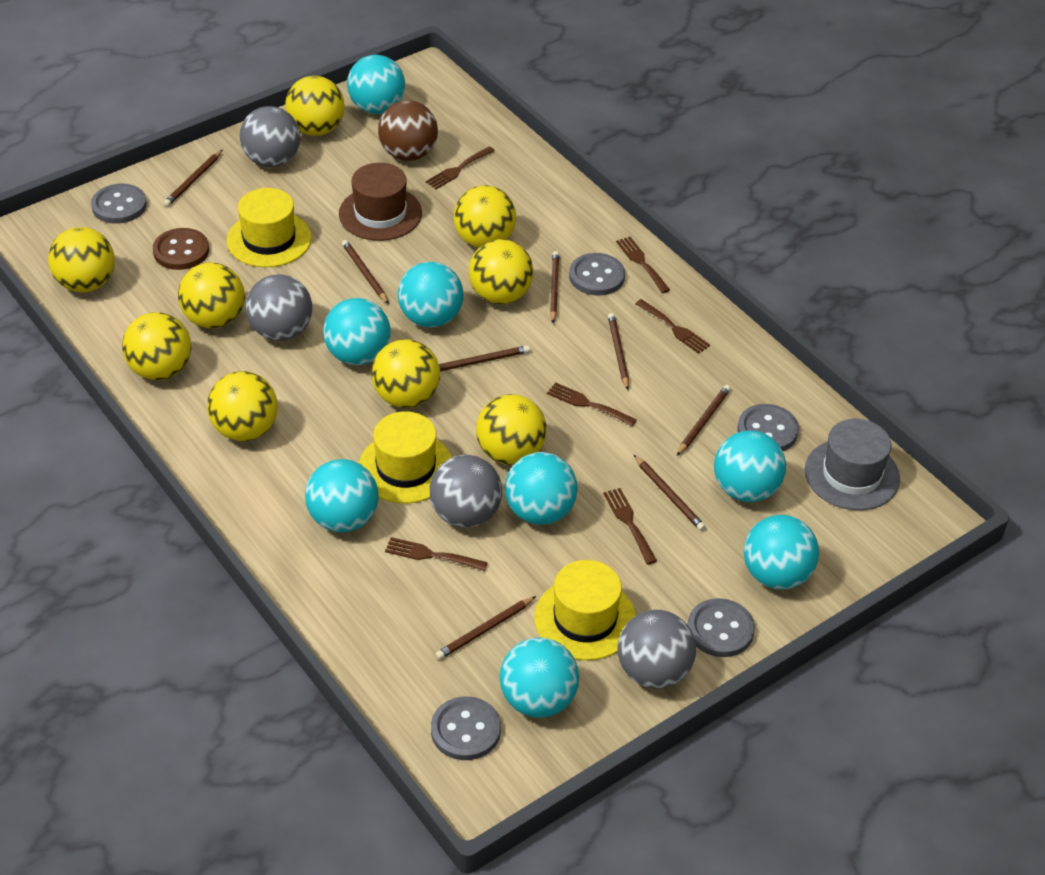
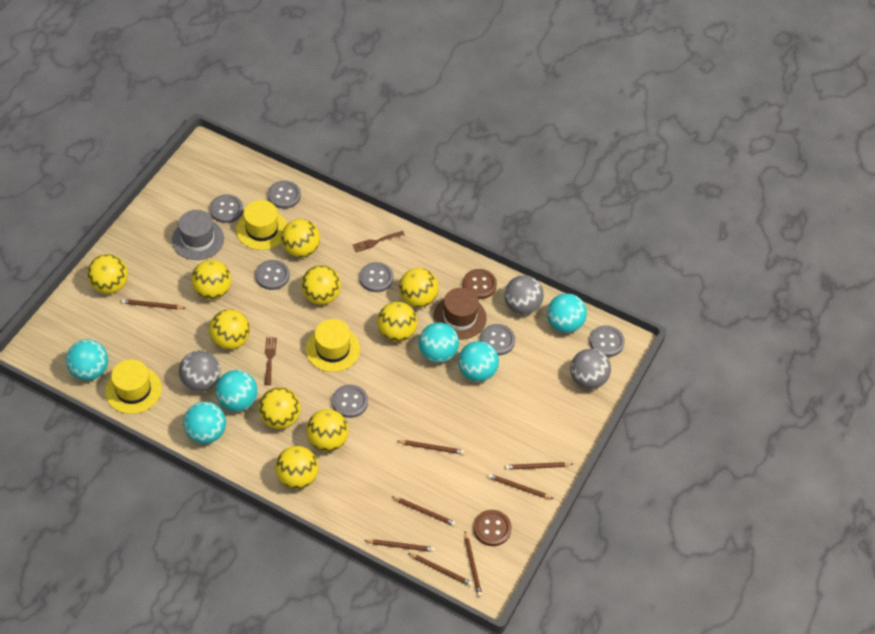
brown ball: 1 -> 0
brown button: 1 -> 2
brown fork: 6 -> 2
grey ball: 4 -> 3
grey button: 5 -> 7
turquoise ball: 8 -> 6
yellow ball: 9 -> 10

